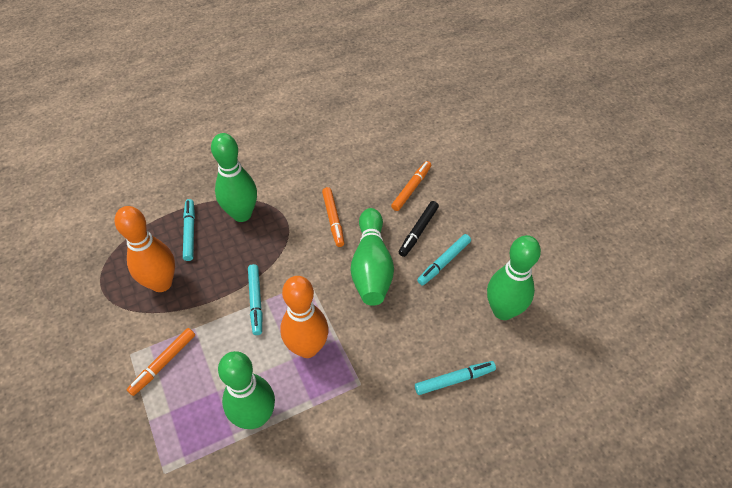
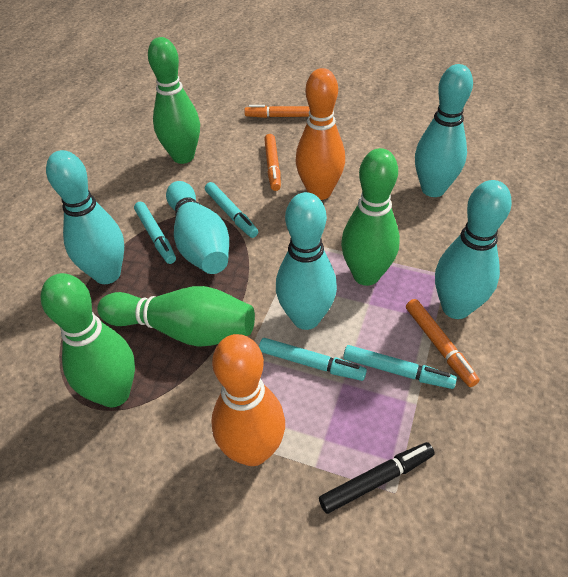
turquoise bowling pin: 0 -> 5

